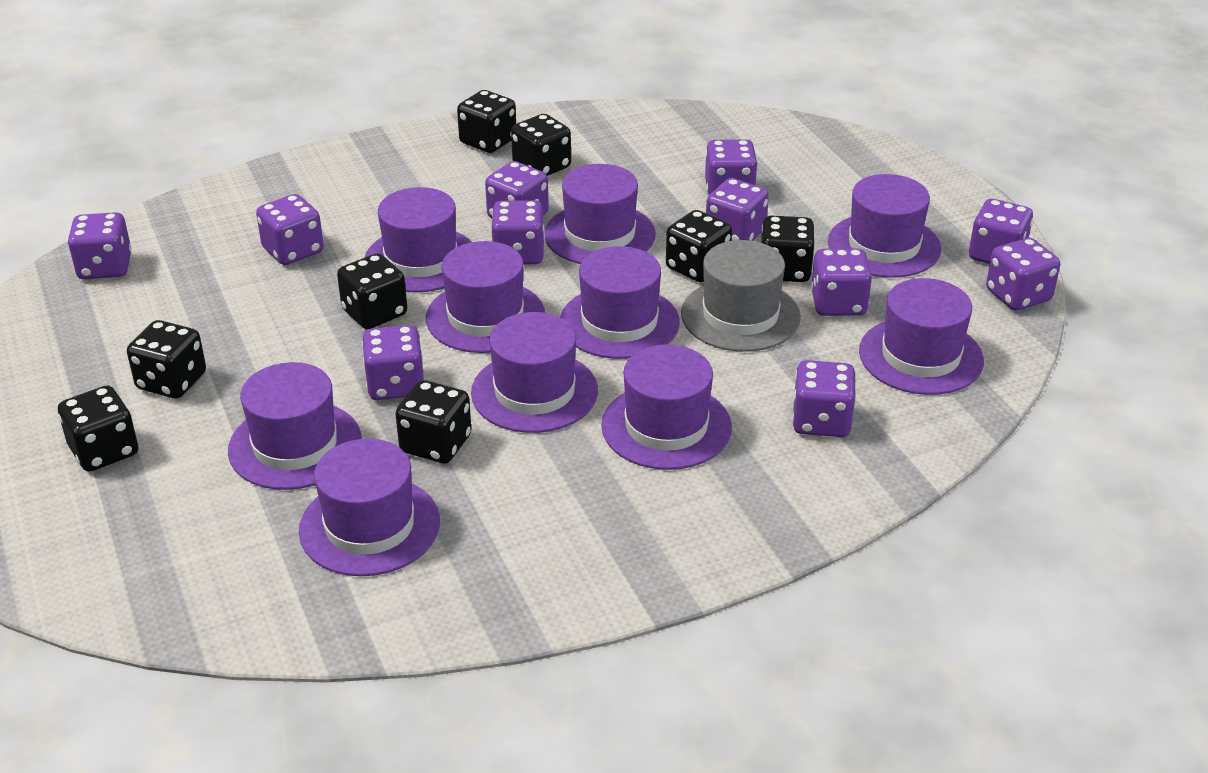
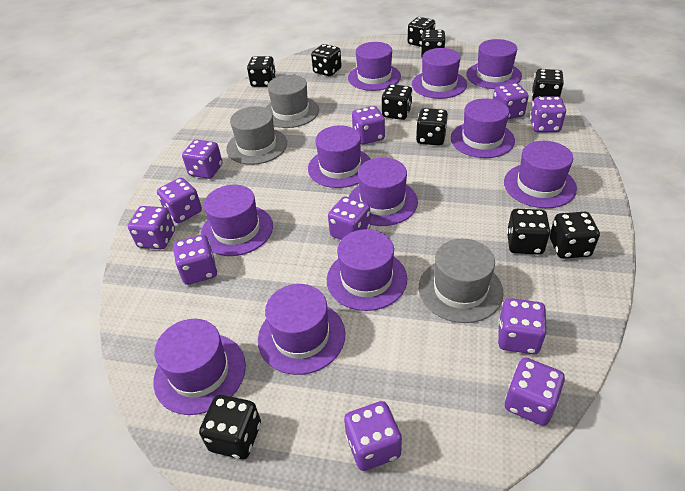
black dice: 8 -> 10
grey hat: 1 -> 3
purple hat: 10 -> 11

